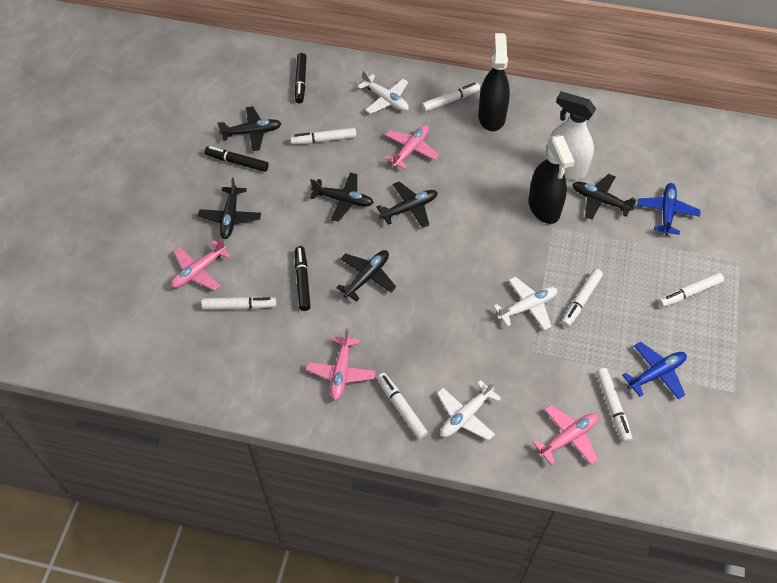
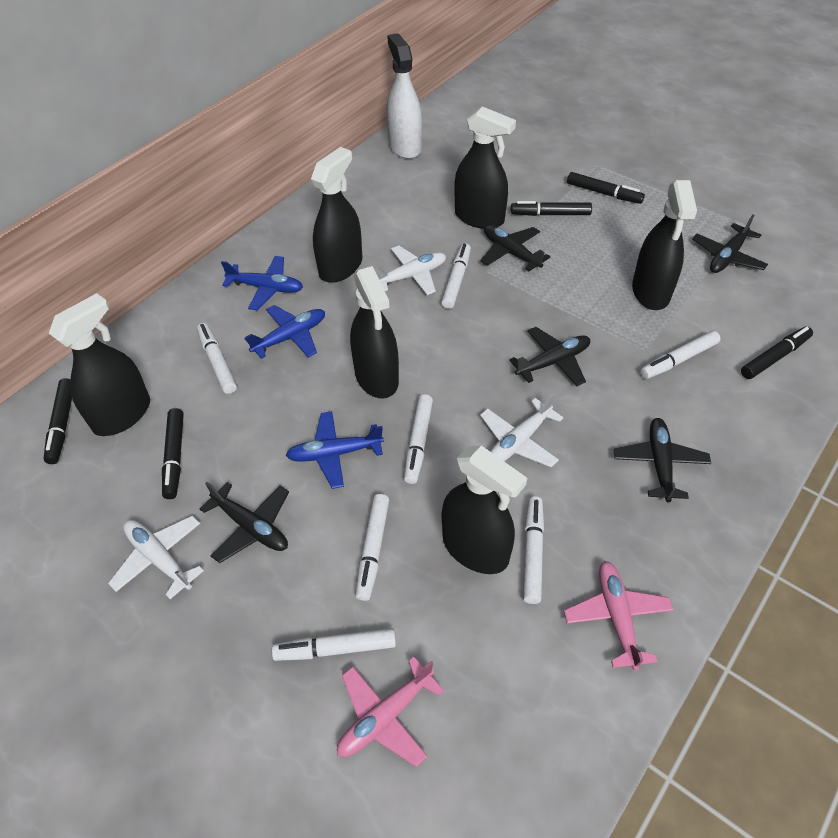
black marker: 3 -> 5
black plane: 6 -> 5
black spray bottle: 2 -> 6
blue plane: 2 -> 3
pink plane: 4 -> 2

